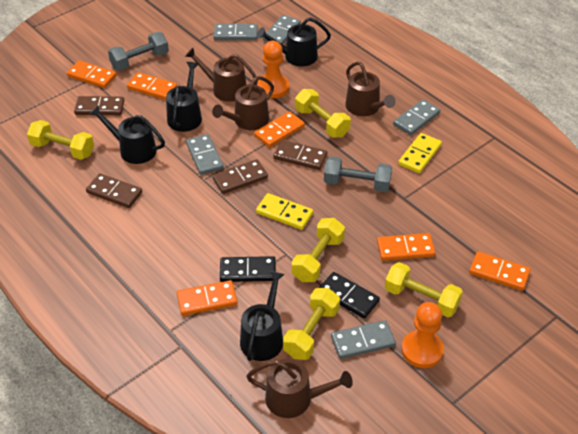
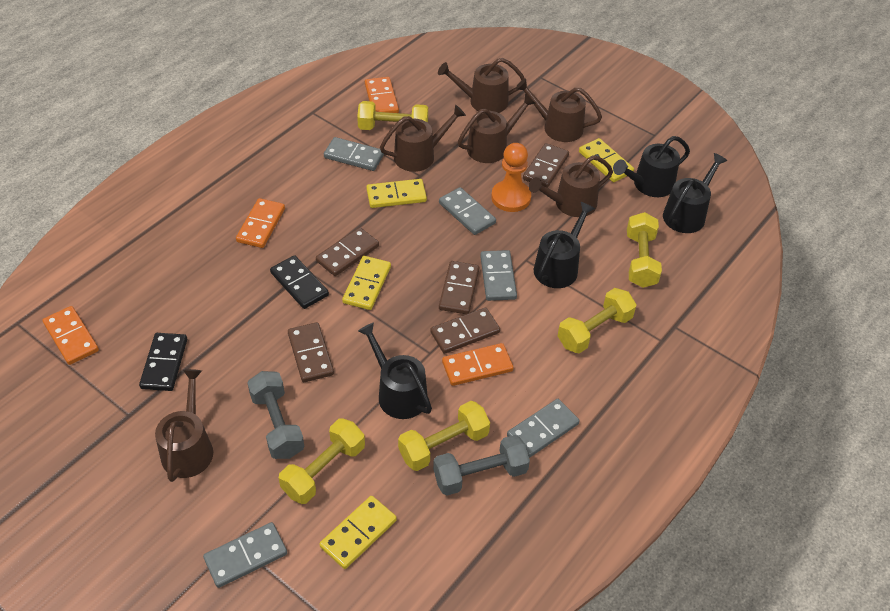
brown domino: 4 -> 5
brown watering can: 4 -> 6
orange domino: 6 -> 4
orange pawn: 2 -> 1
yellow domino: 2 -> 4

